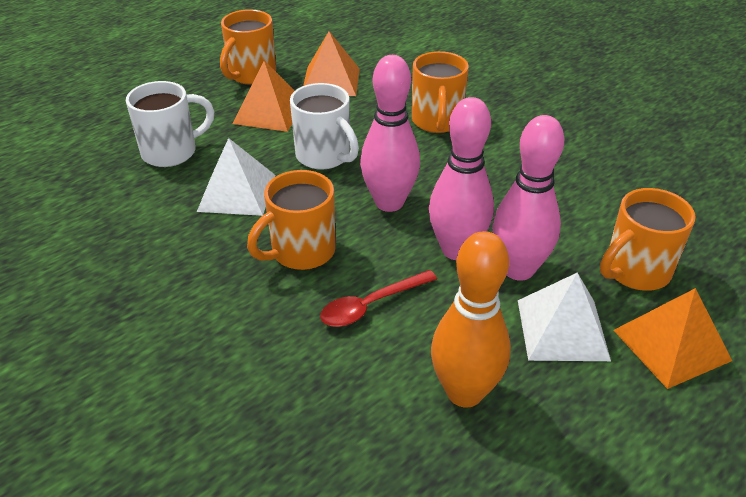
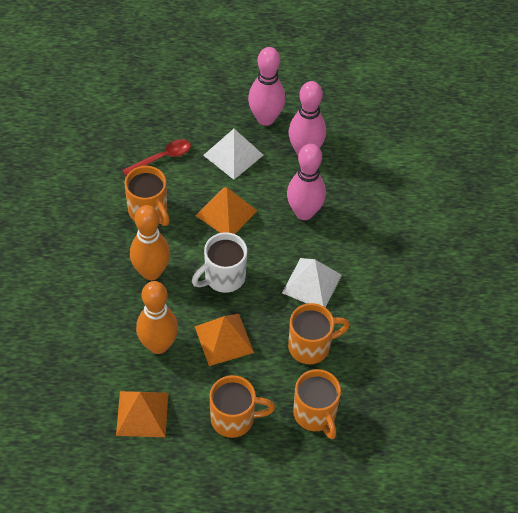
orange bowling pin: 1 -> 2
white mug: 2 -> 1

